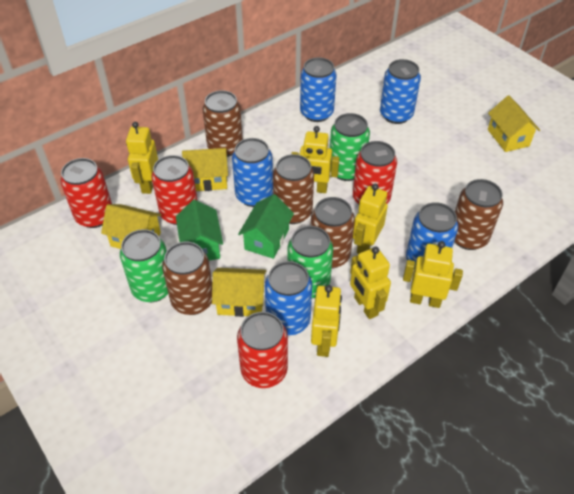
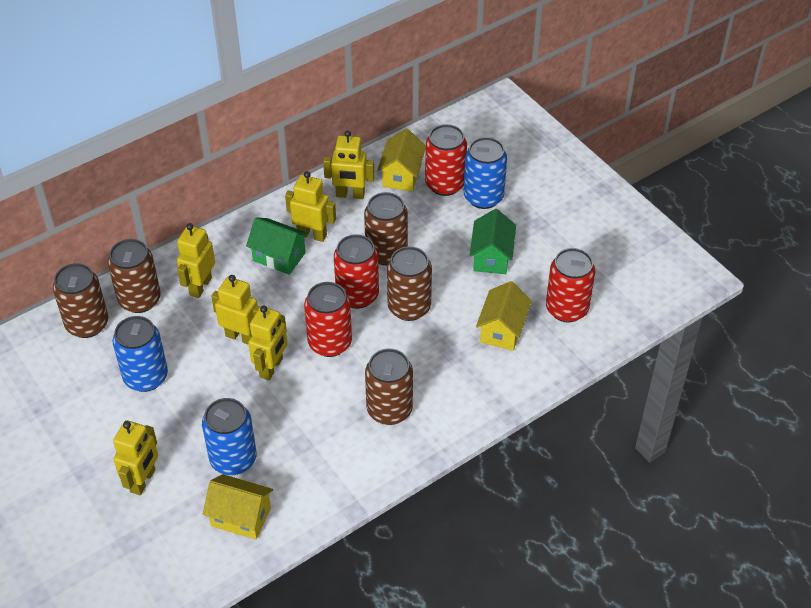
blue can: 5 -> 3
green can: 3 -> 0
yellow house: 4 -> 3

